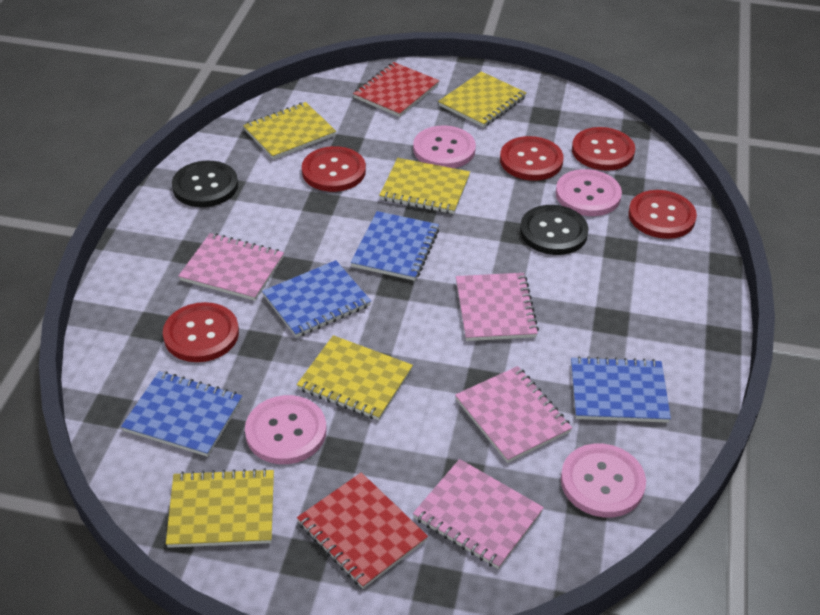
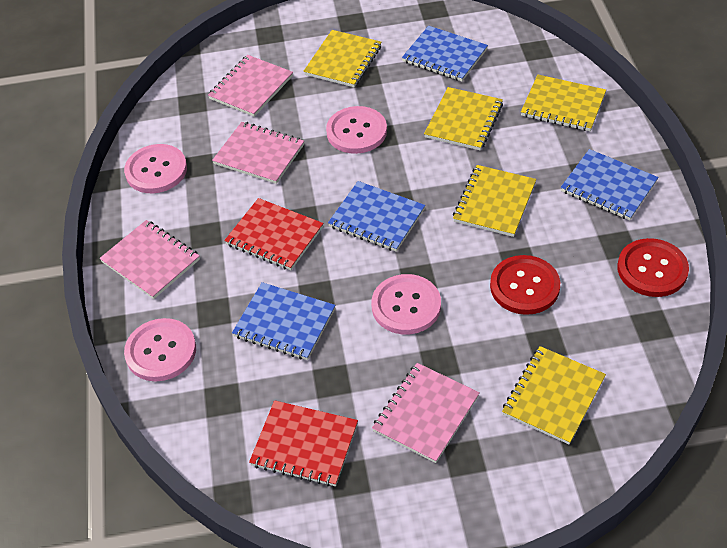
black button: 2 -> 0
red button: 5 -> 2

